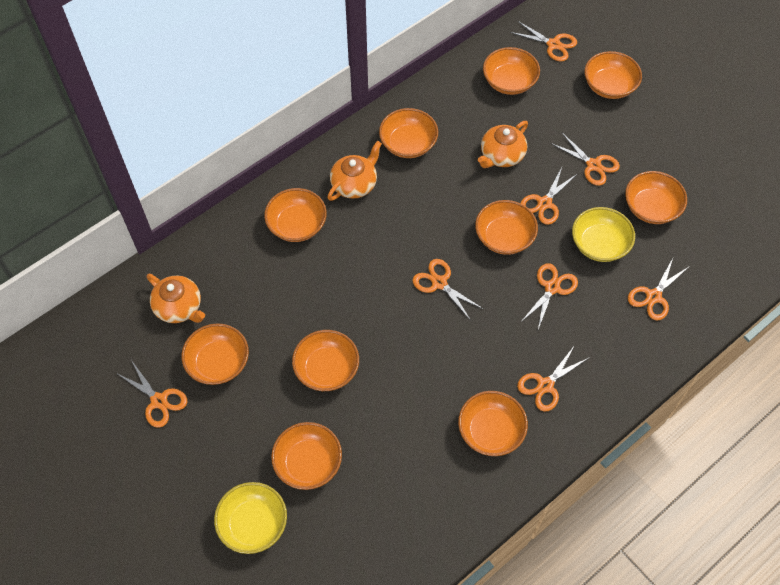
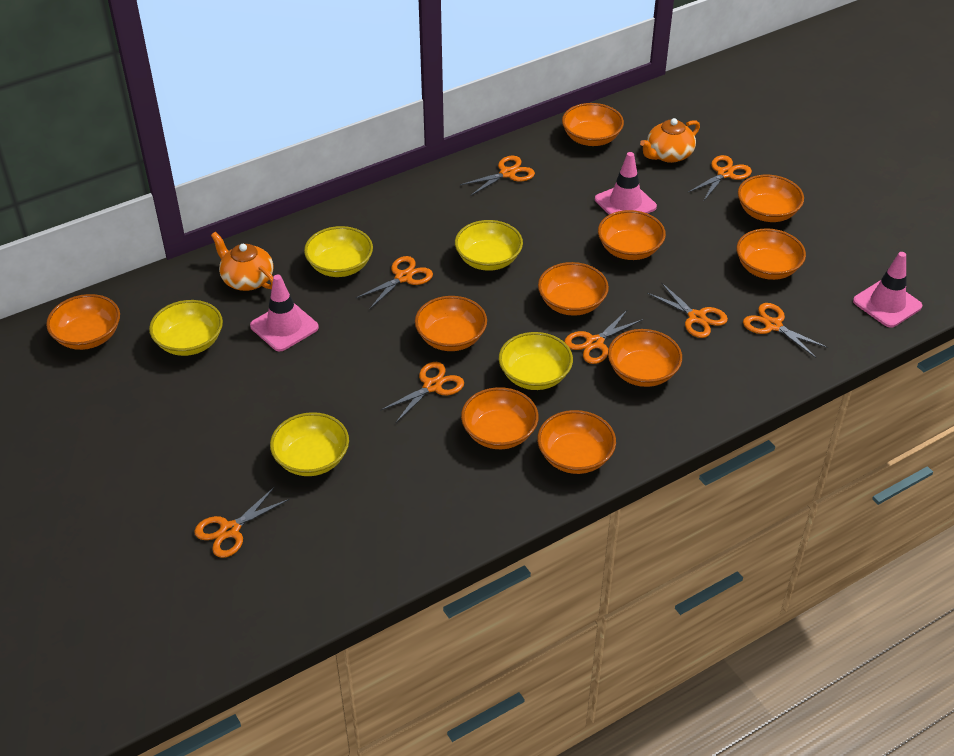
orange teapot: 3 -> 2
pink traffic cone: 0 -> 3
yellow bowl: 2 -> 5

